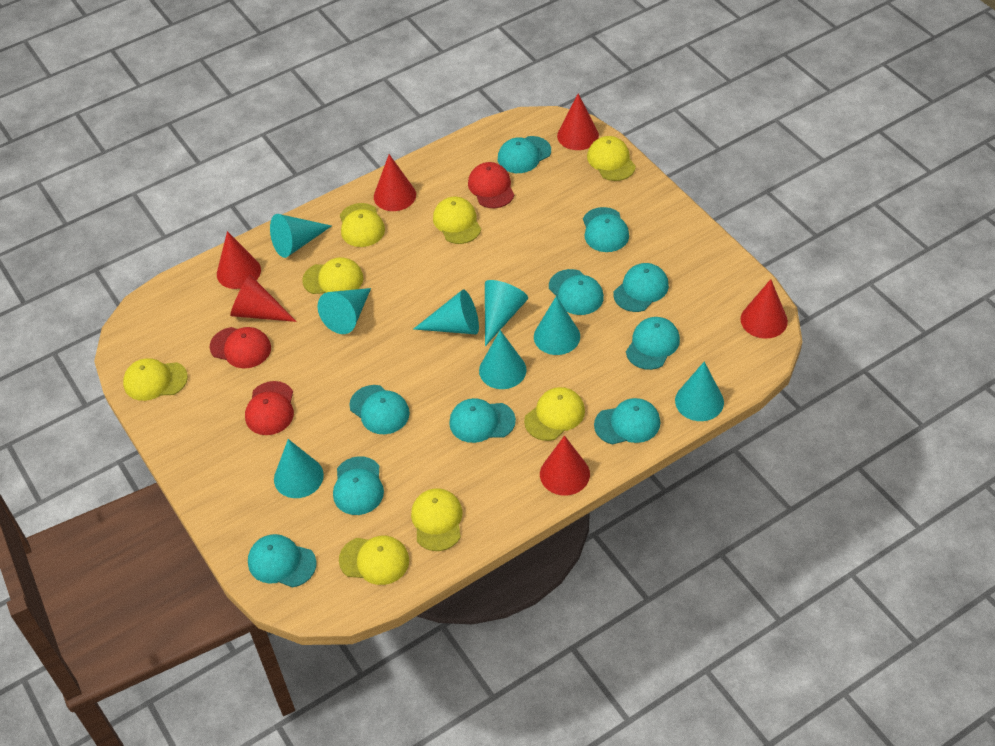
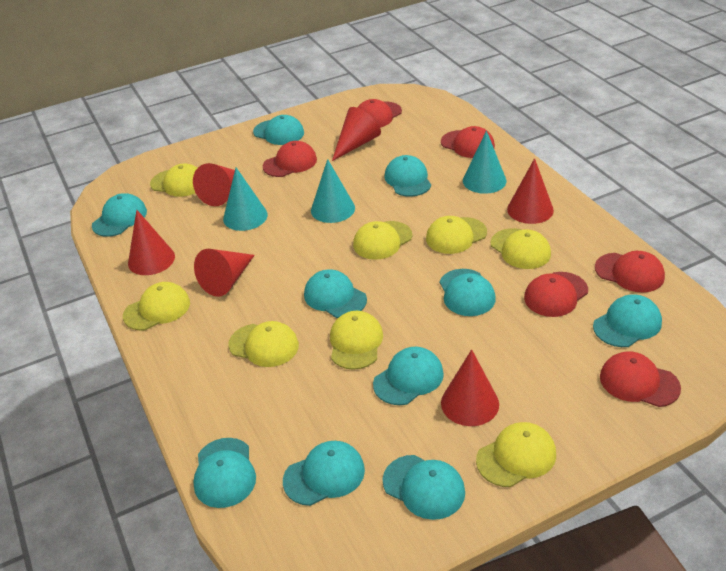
red cap: 3 -> 6
turquoise cone: 8 -> 3

